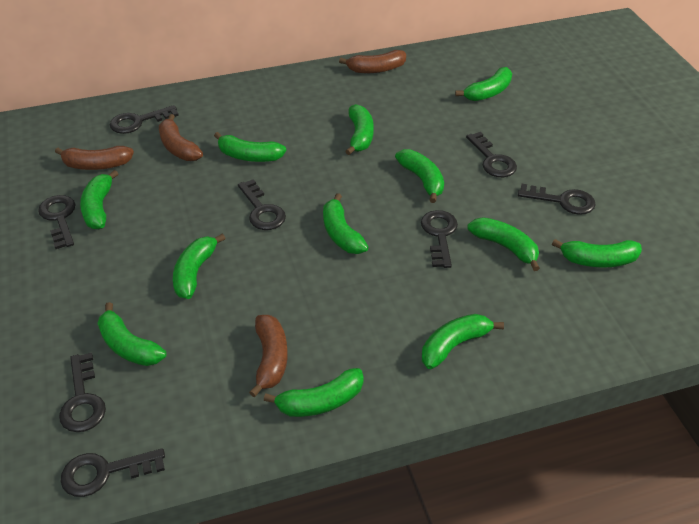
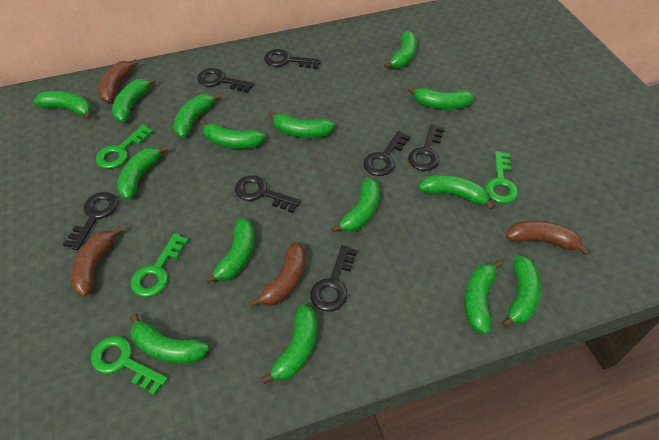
black key: 8 -> 7
green banana: 12 -> 15
green key: 0 -> 4

